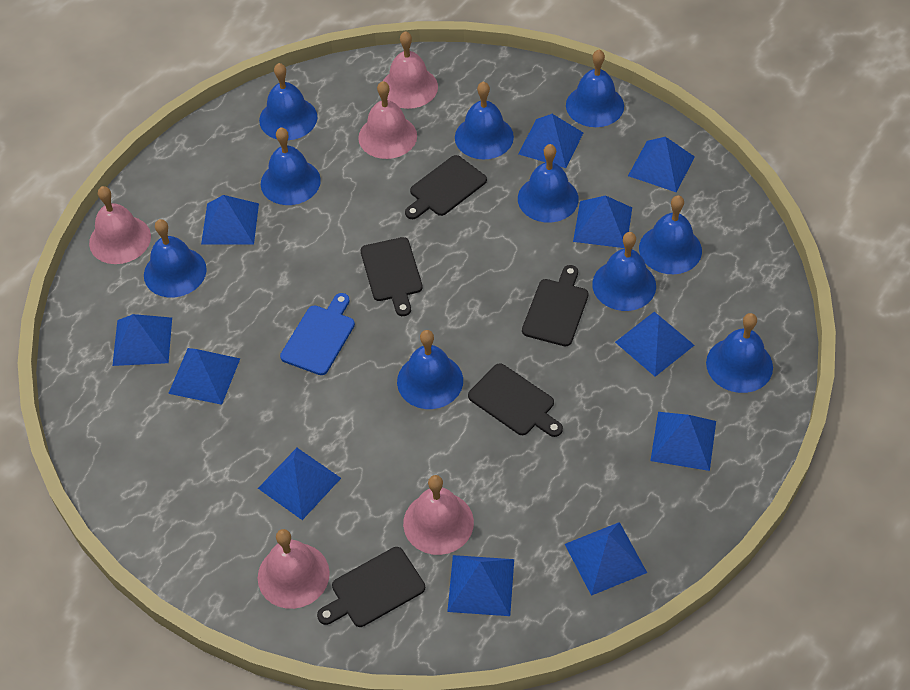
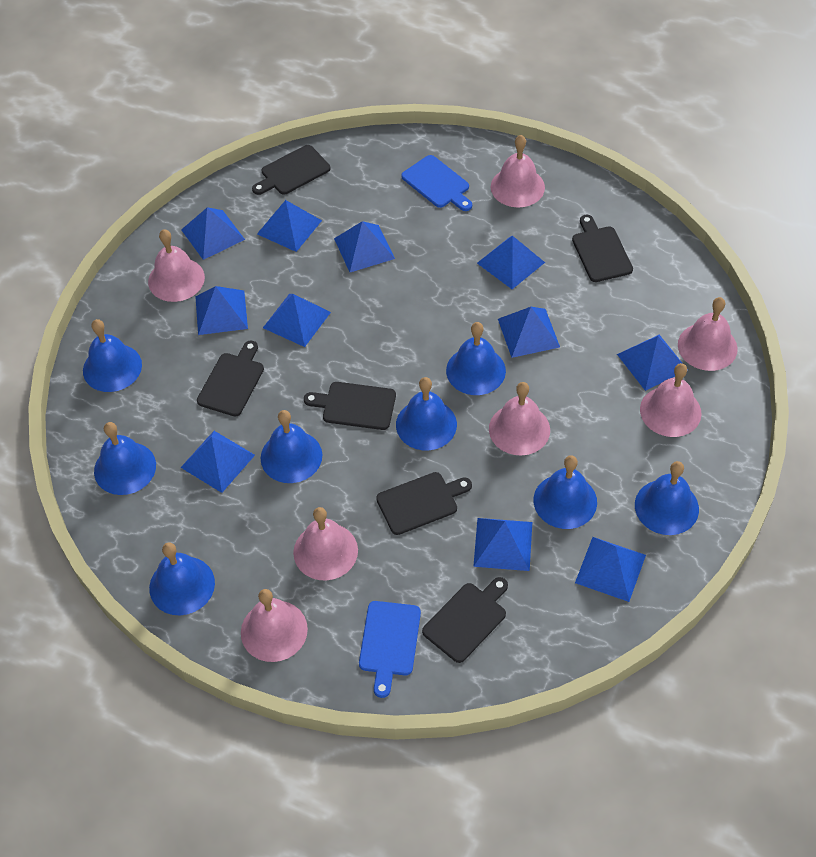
black cutting board: 5 -> 6
blue bell: 10 -> 8
blue cutting board: 1 -> 2
pink bell: 5 -> 7

